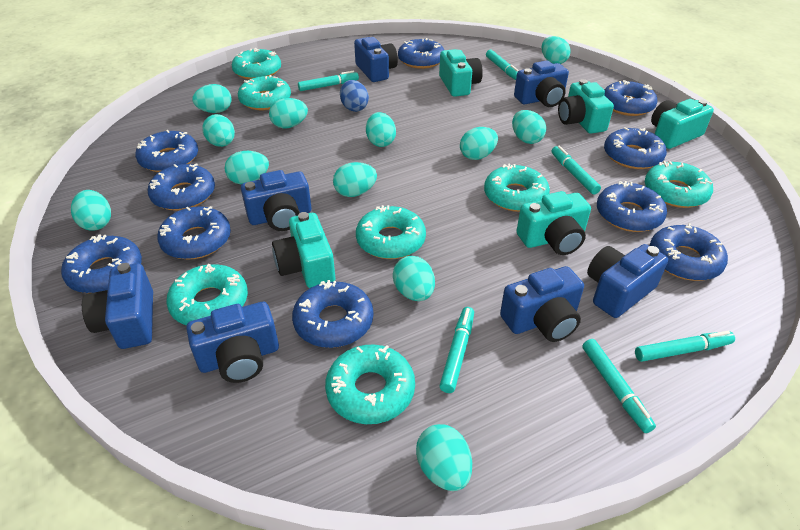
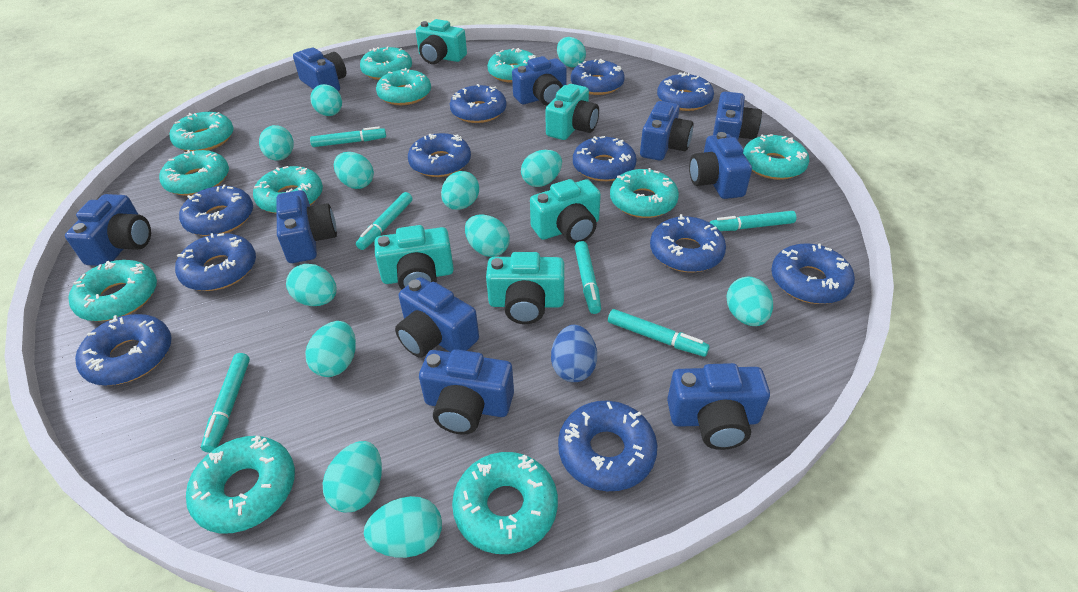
blue camera: 7 -> 10
blue donut: 10 -> 11
turquoise donut: 7 -> 11

